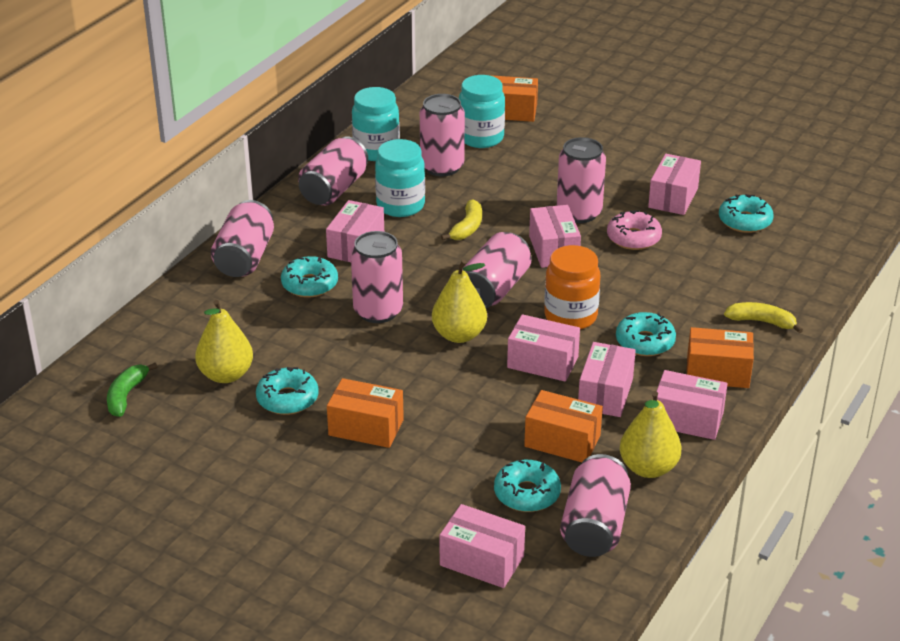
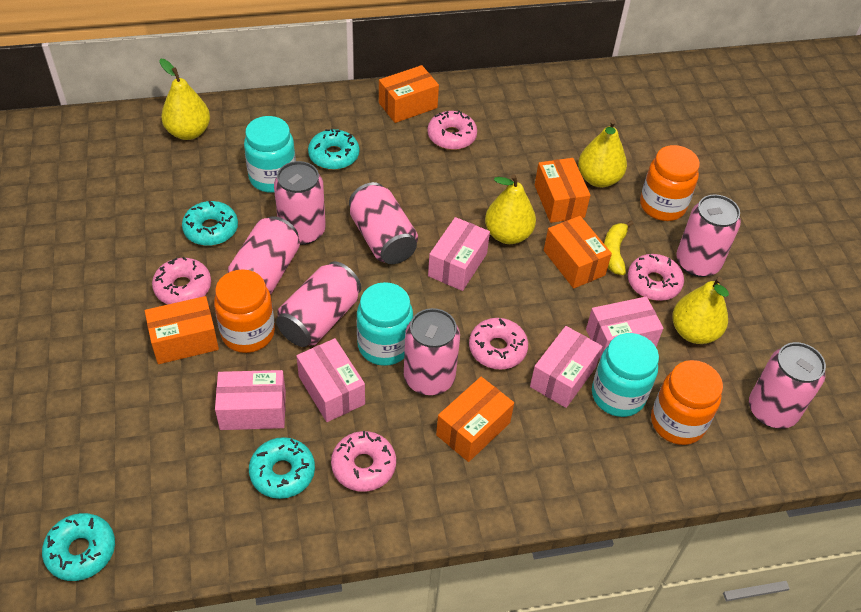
green banana: 1 -> 0
orange box: 4 -> 5
orange jar: 1 -> 3
pink box: 7 -> 5
pink donut: 1 -> 5
turquoise donut: 5 -> 4
yellow banana: 2 -> 1
yellow pear: 3 -> 4

